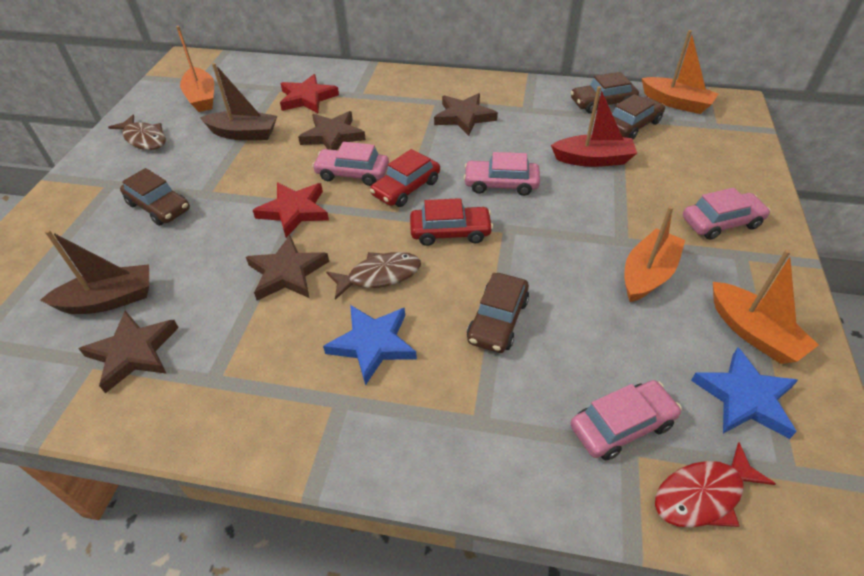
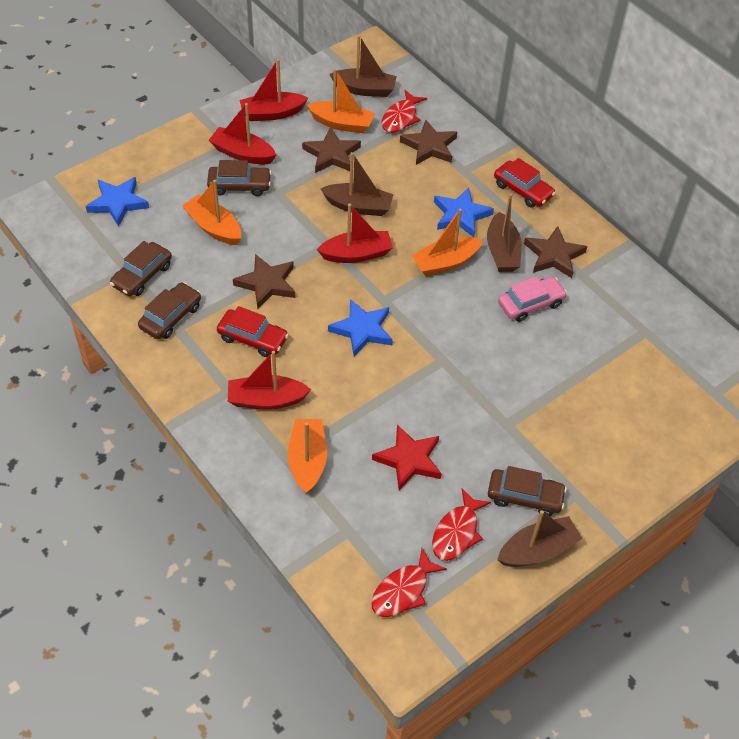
blue star: 2 -> 3
brown boat: 2 -> 4
brown fish: 2 -> 0
pink car: 4 -> 1
red boat: 1 -> 4
red fish: 1 -> 3
red star: 2 -> 1

